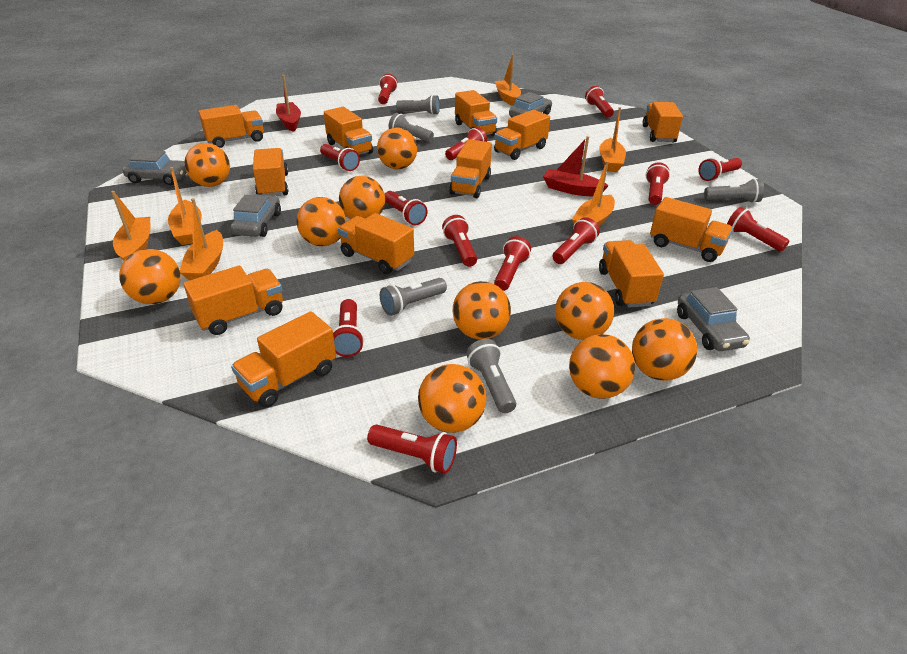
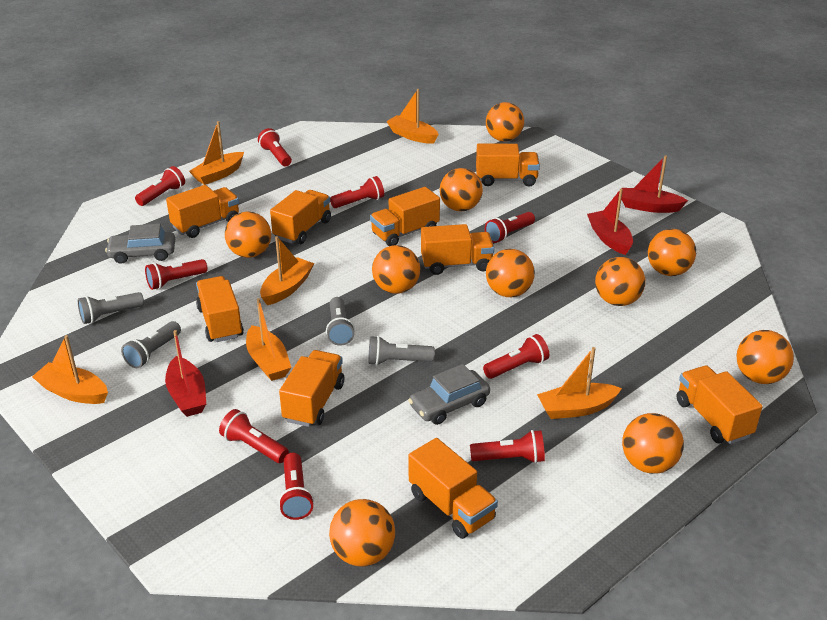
grey car: 4 -> 2
grey flashlight: 5 -> 4
orange truck: 12 -> 9
red boat: 2 -> 3
red flashlight: 13 -> 9

